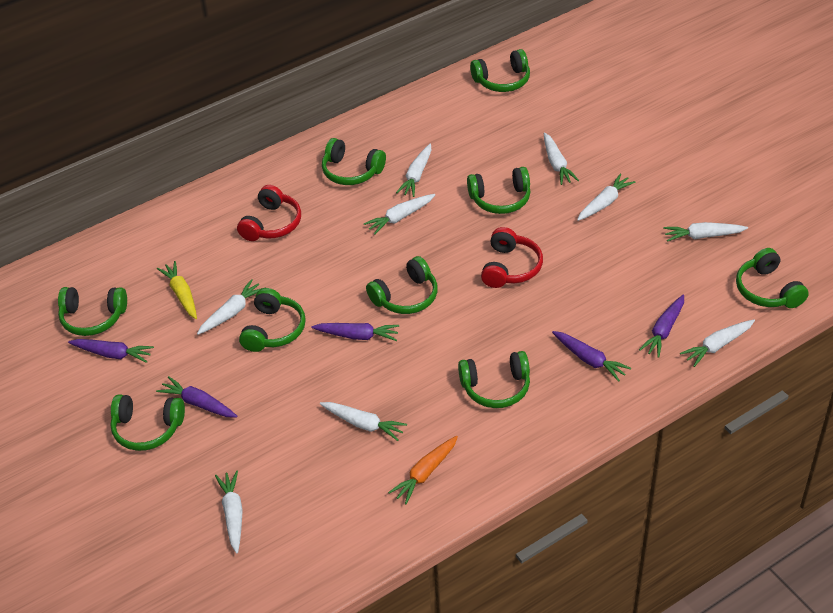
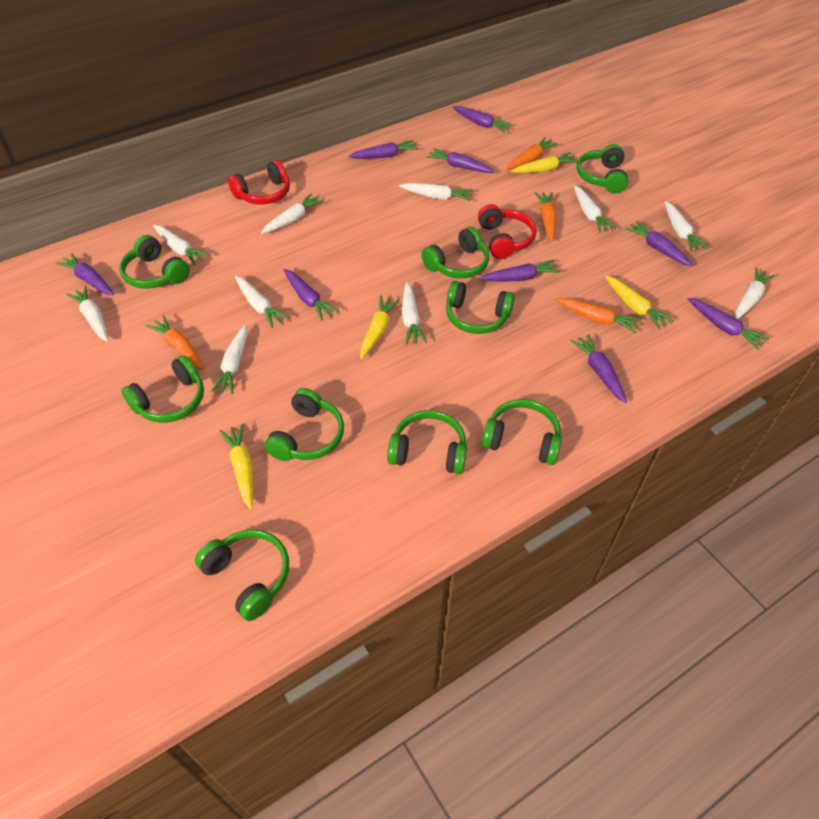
orange carrot: 1 -> 4
purple carrot: 5 -> 9
white carrot: 9 -> 10
yellow carrot: 1 -> 4

